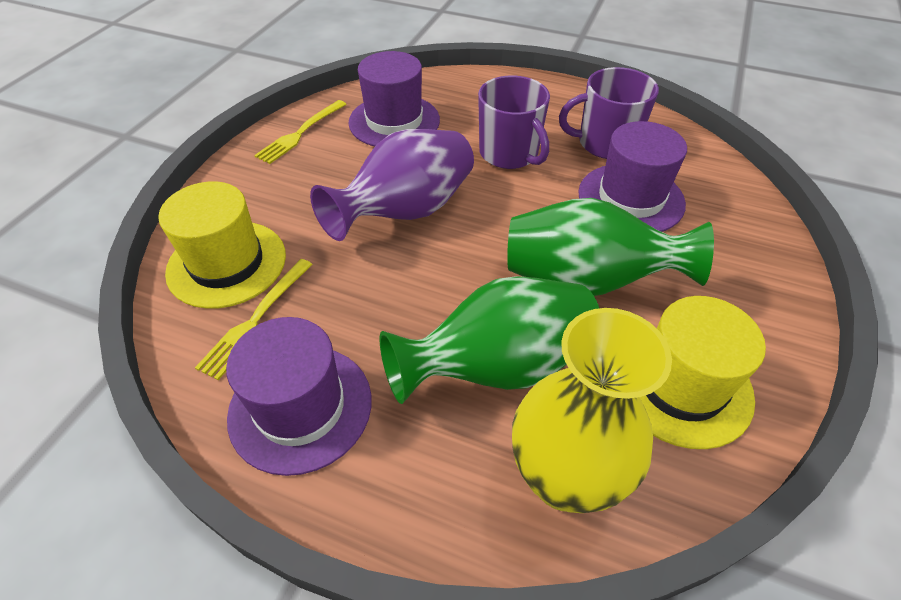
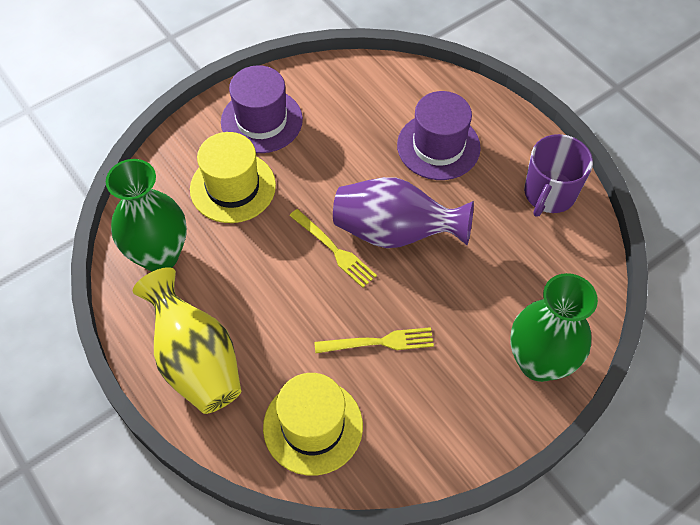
purple hat: 3 -> 2
purple mug: 2 -> 1

